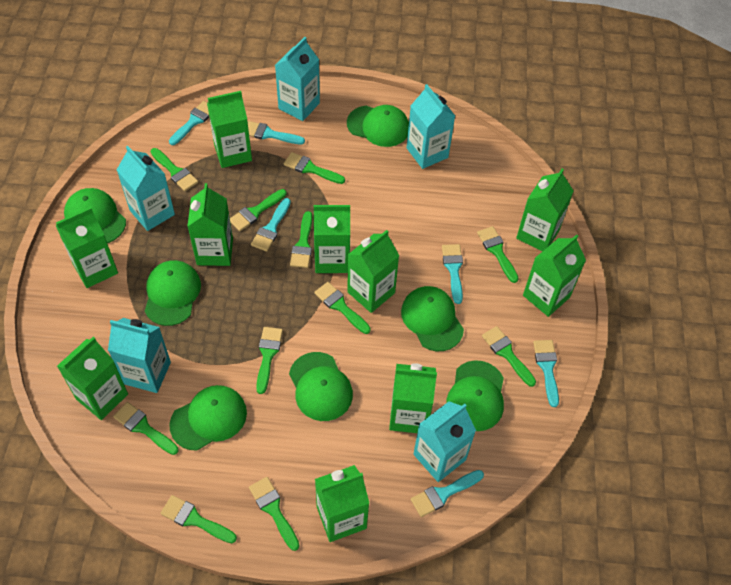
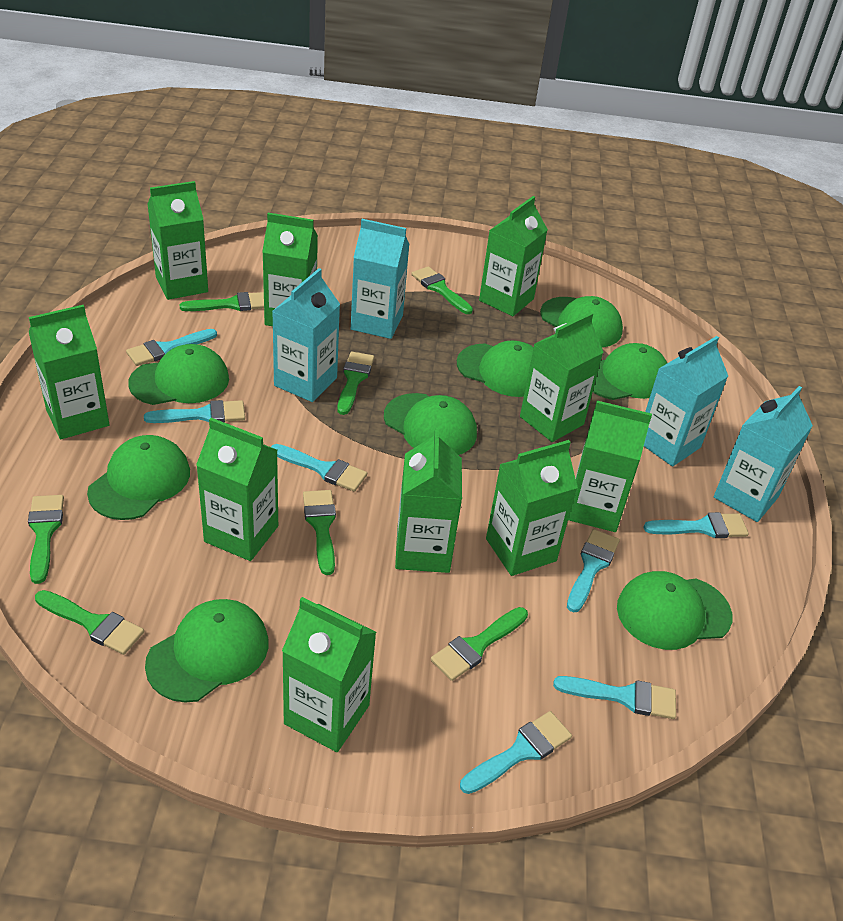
green brush: 11 -> 7
green cap: 7 -> 8
turquoise brush: 6 -> 7
turquoise carton: 5 -> 4

